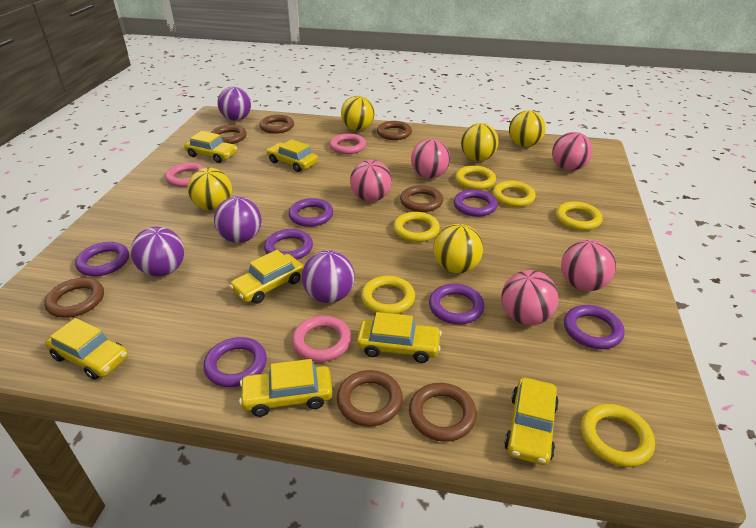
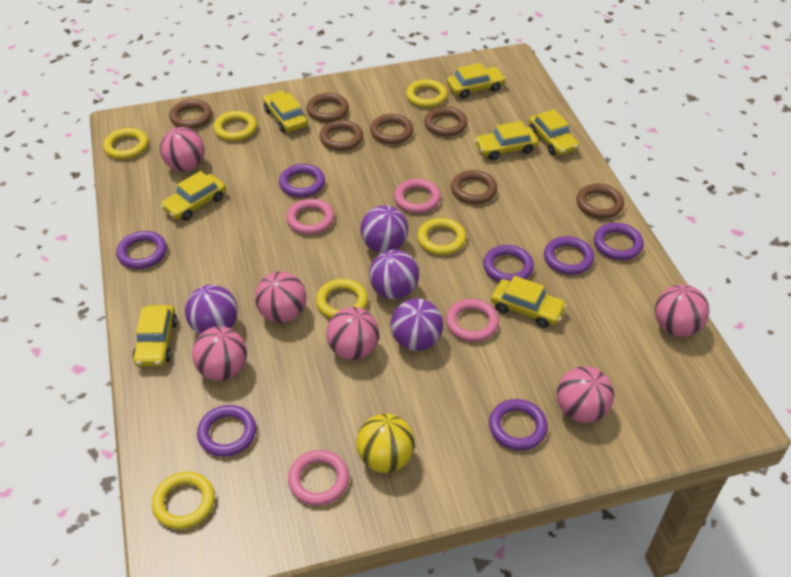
pink ball: 5 -> 6
pink ring: 3 -> 4
yellow ball: 5 -> 1

